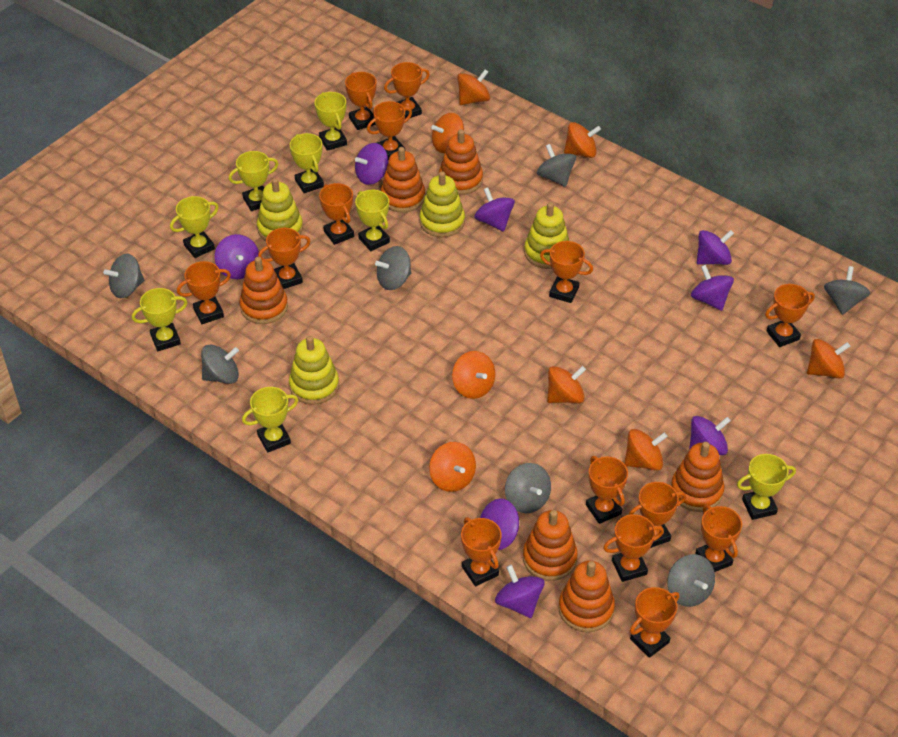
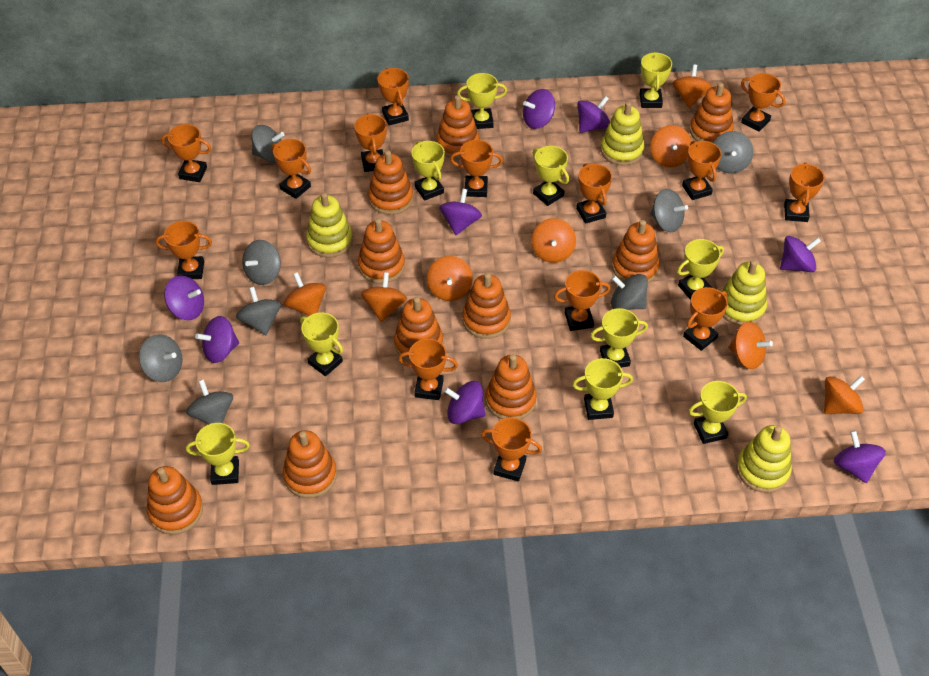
grey spinning top: 7 -> 8
orange stacking toy: 6 -> 10
yellow trophy: 8 -> 10

